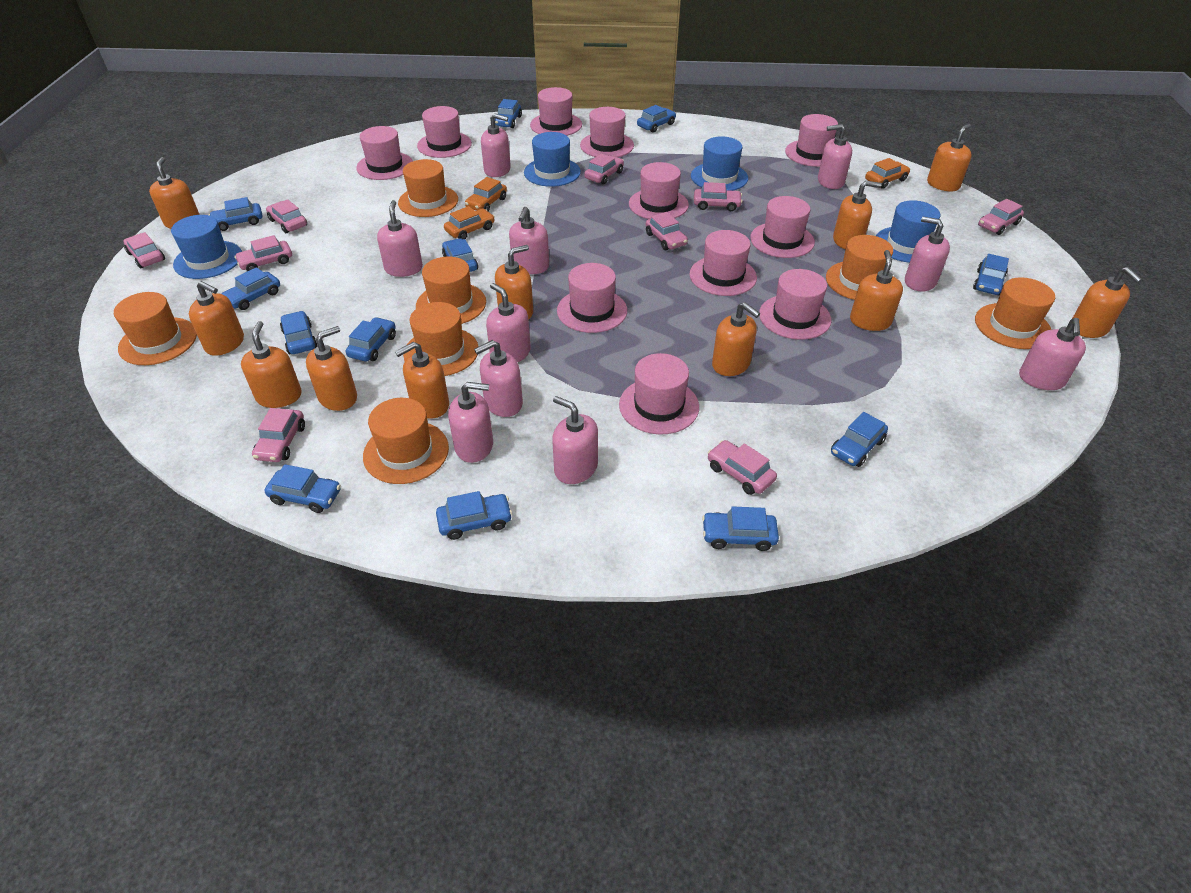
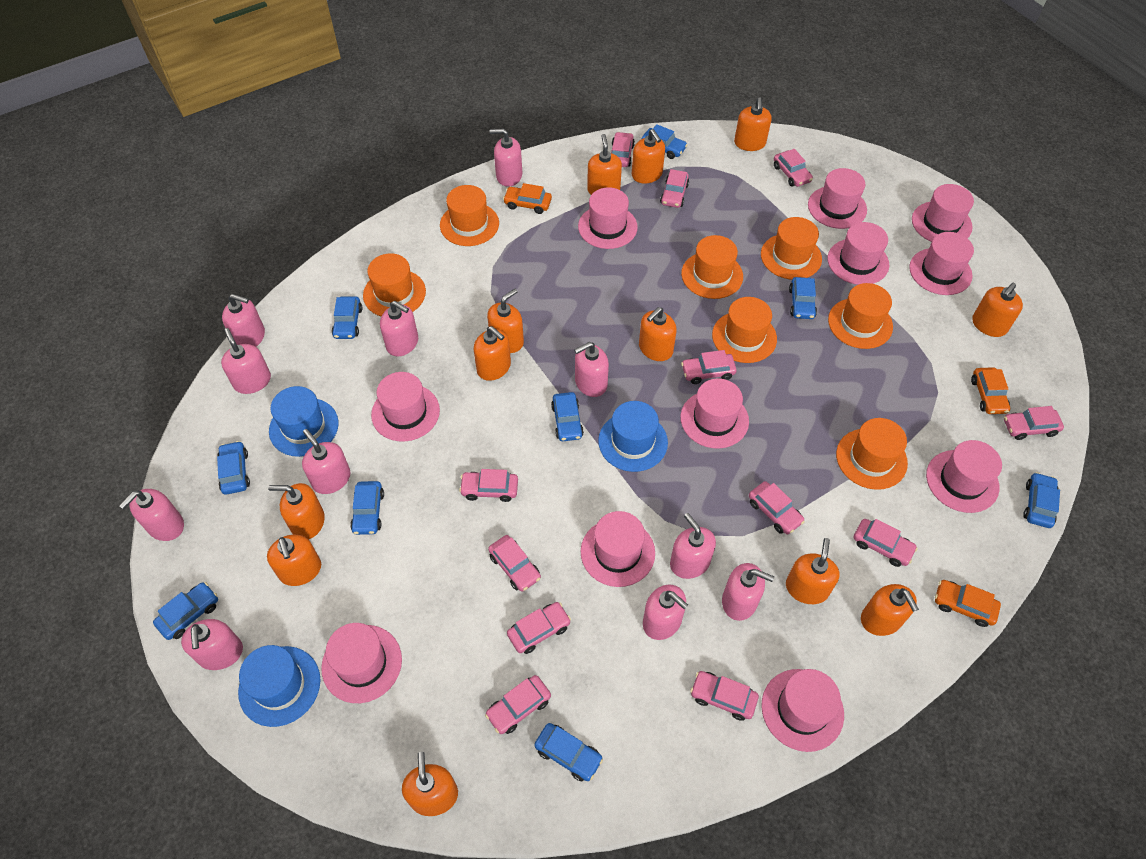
blue car: 12 -> 9
blue hat: 4 -> 3
orange soap dispenser: 11 -> 12
pink car: 9 -> 12
pink soap dispenser: 10 -> 11

